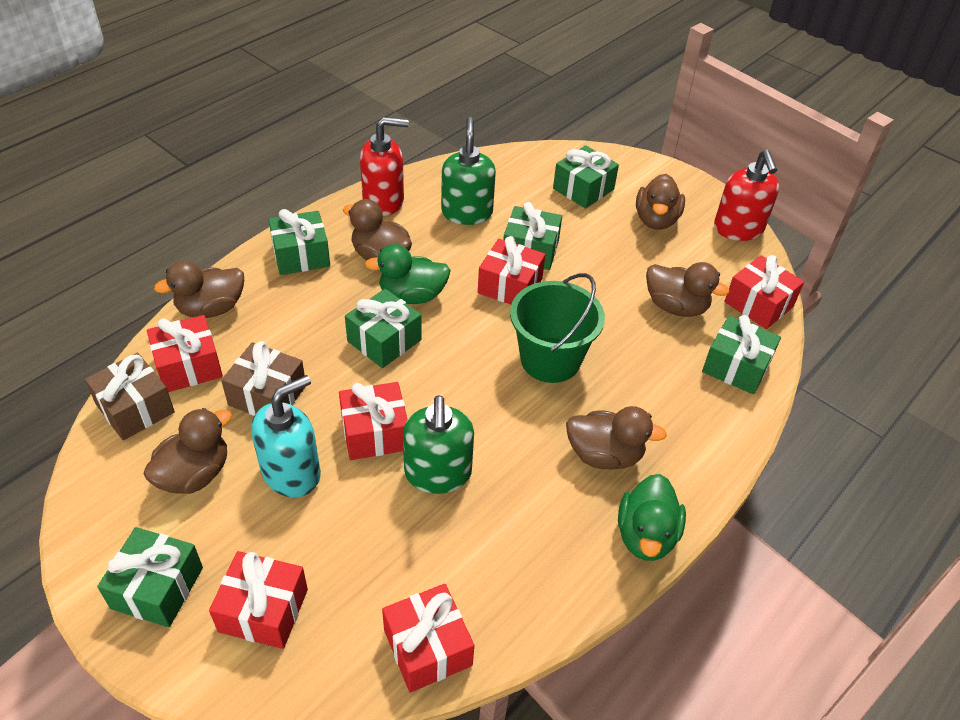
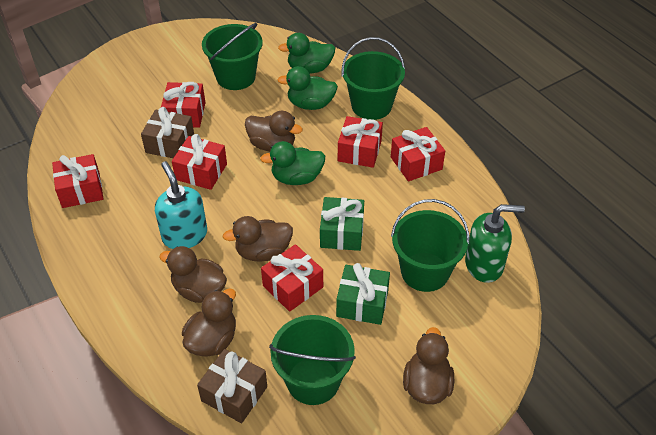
brown duck: 6 -> 5
green bucket: 1 -> 4
green duck: 2 -> 3
green gift: 6 -> 2
green soap dispenser: 2 -> 1
red soap dispenser: 2 -> 0

